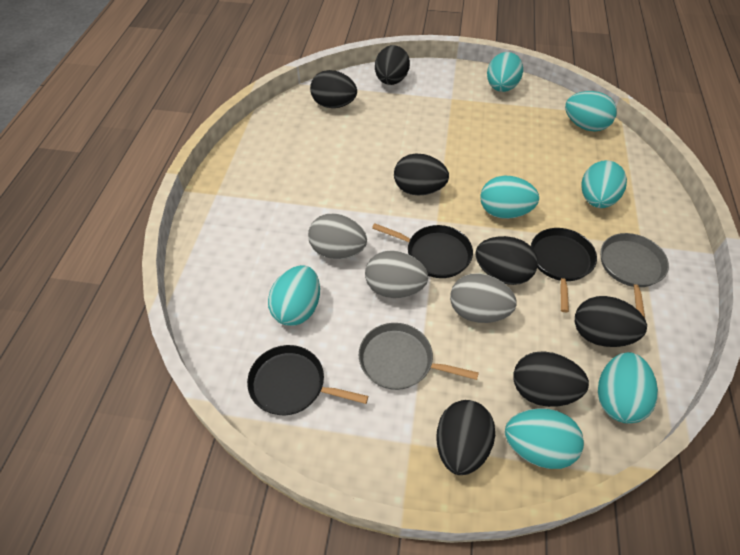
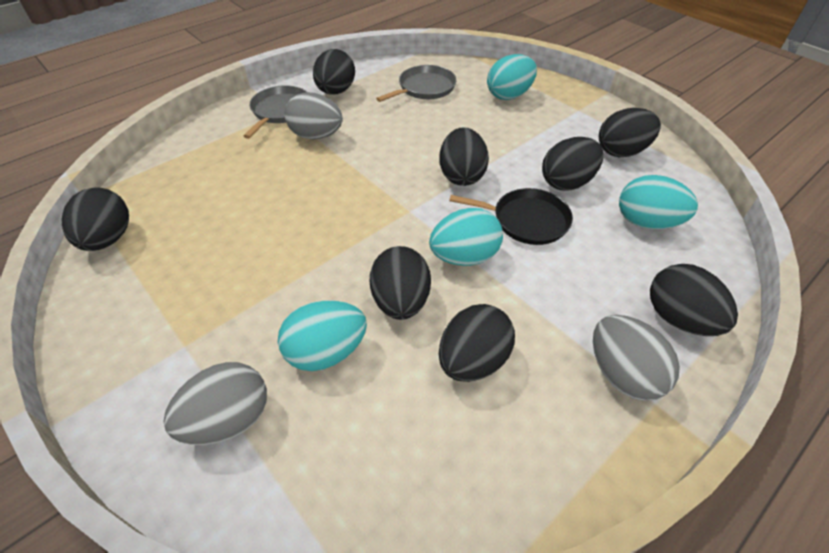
black egg: 7 -> 8
black pan: 3 -> 1
turquoise egg: 7 -> 4

